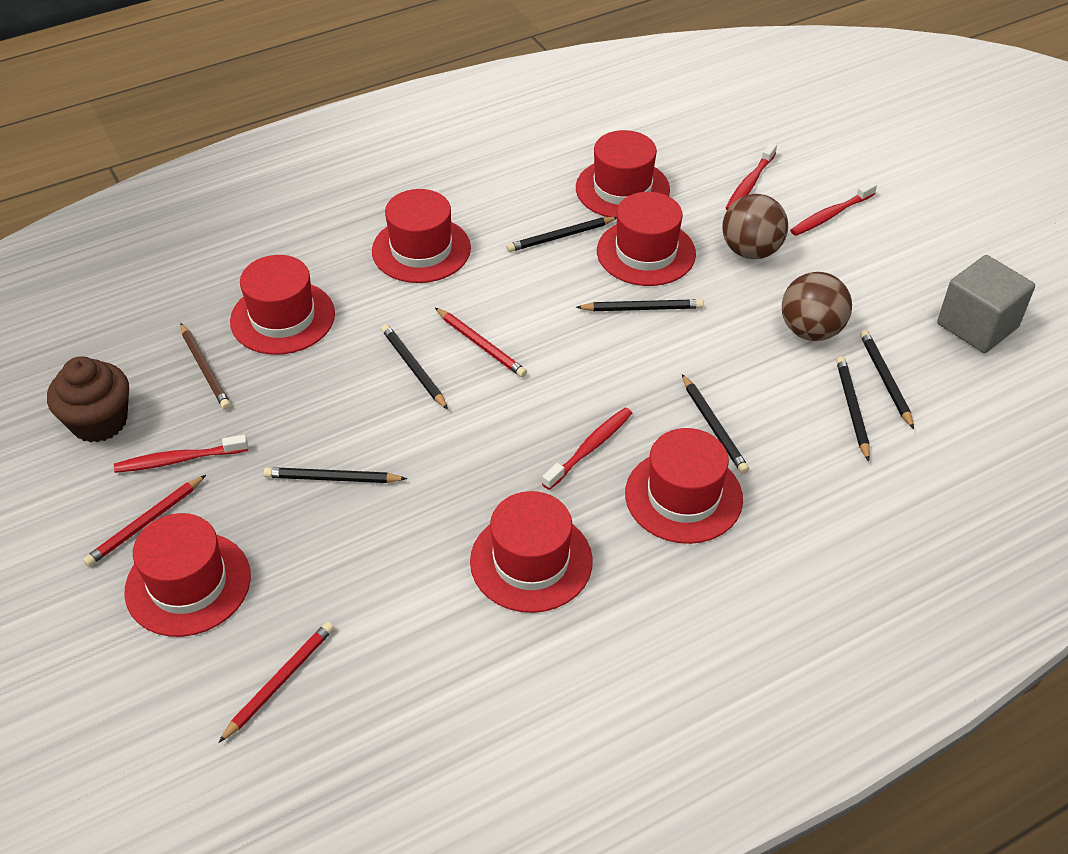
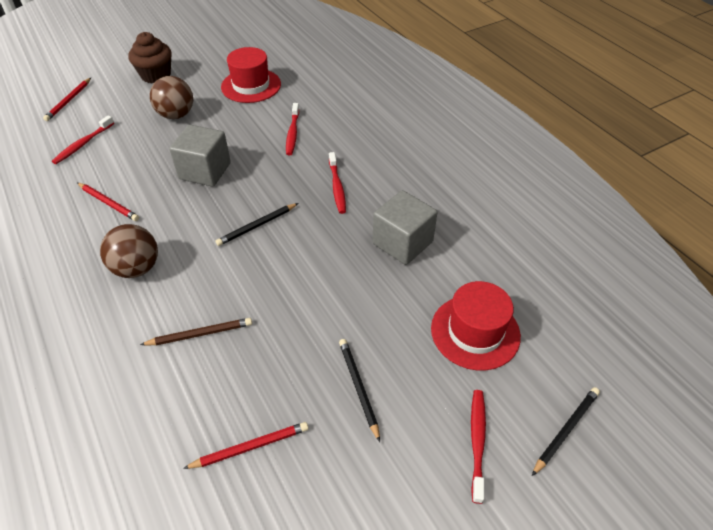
black pencil: 7 -> 3
grey cube: 1 -> 2
red hat: 7 -> 2

